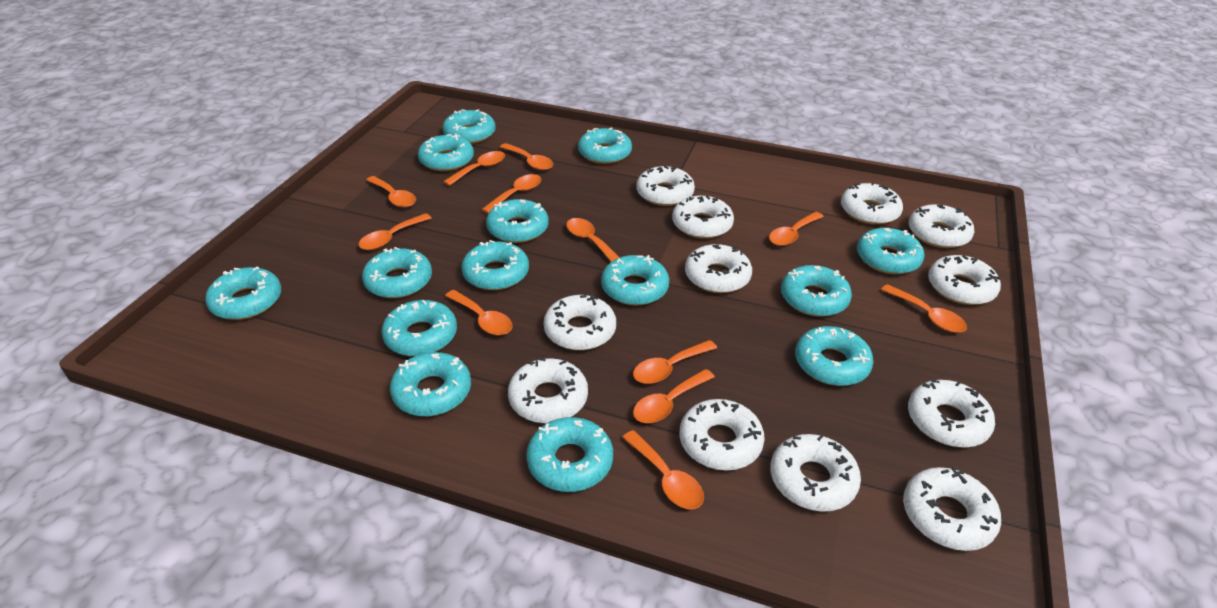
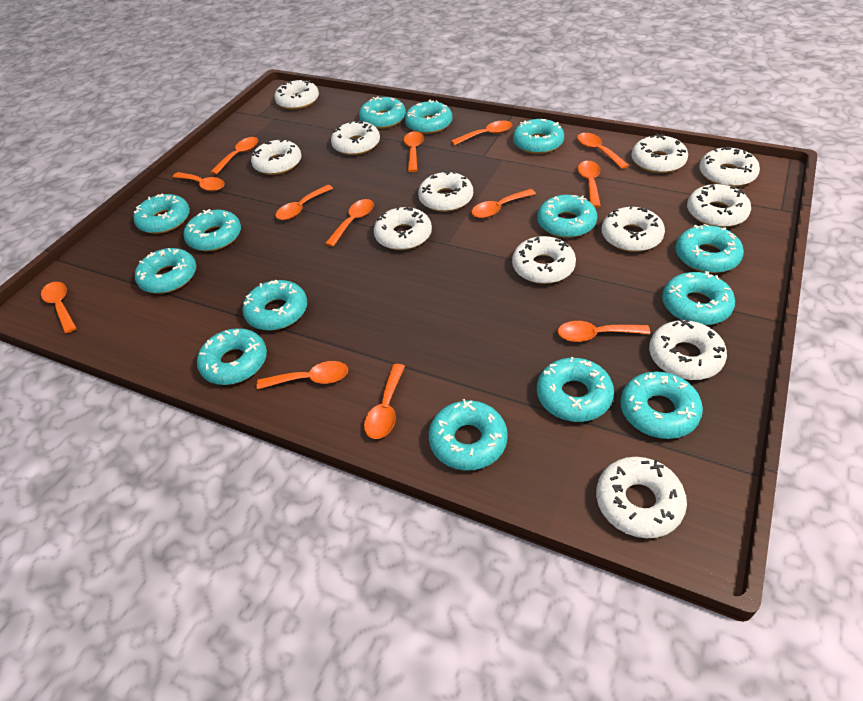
orange spoon: 12 -> 13

